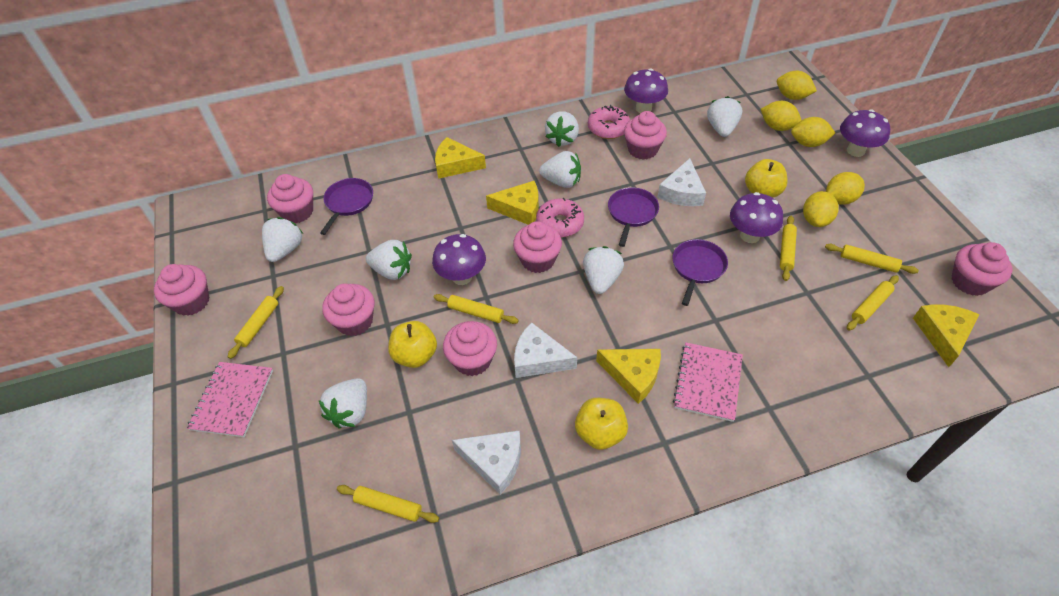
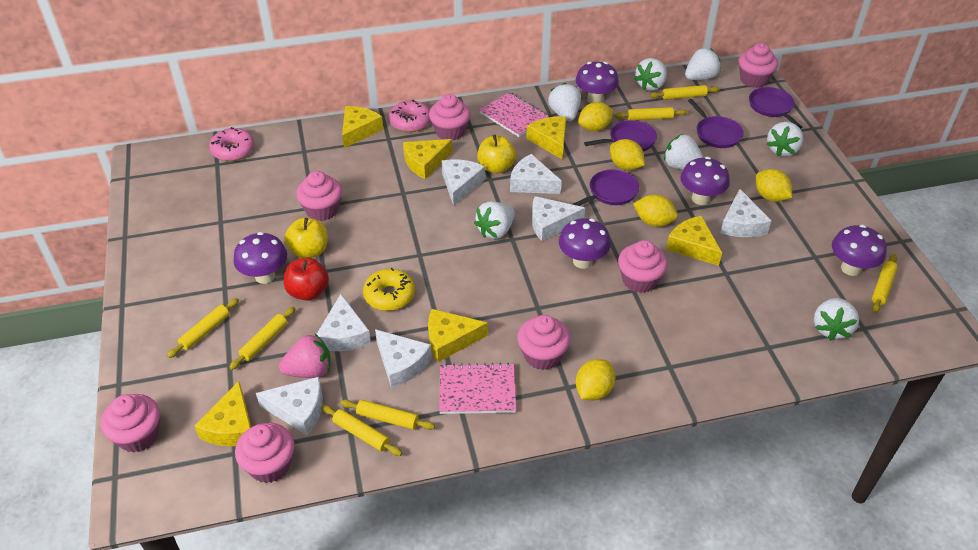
pink strawberry: 0 -> 1
purple mushroom: 4 -> 5
purple pan: 3 -> 4
red apple: 0 -> 1
white cheese: 3 -> 7
yellow apple: 3 -> 2
yellow cheese: 4 -> 6
yellow donut: 0 -> 1
yellow rolling pin: 6 -> 7

